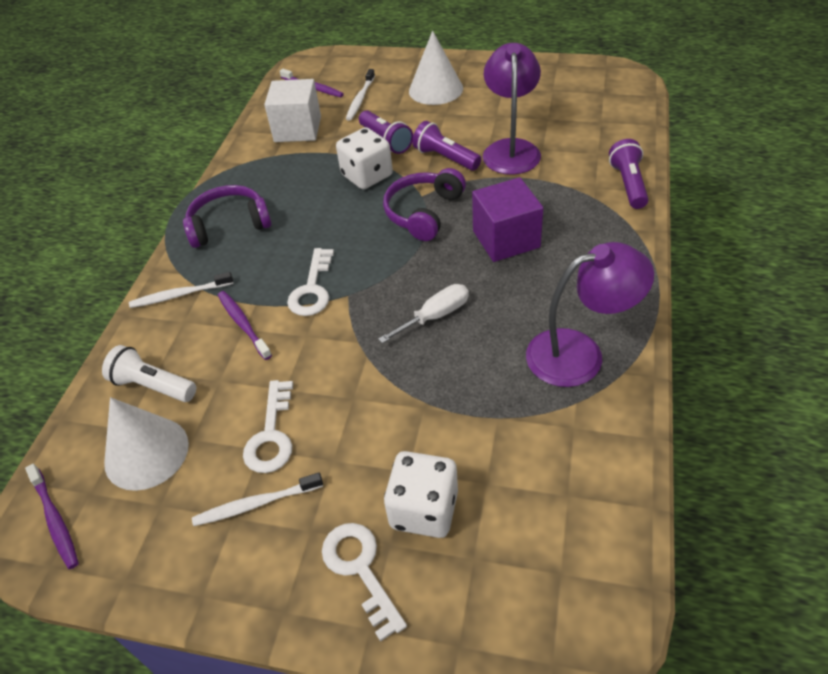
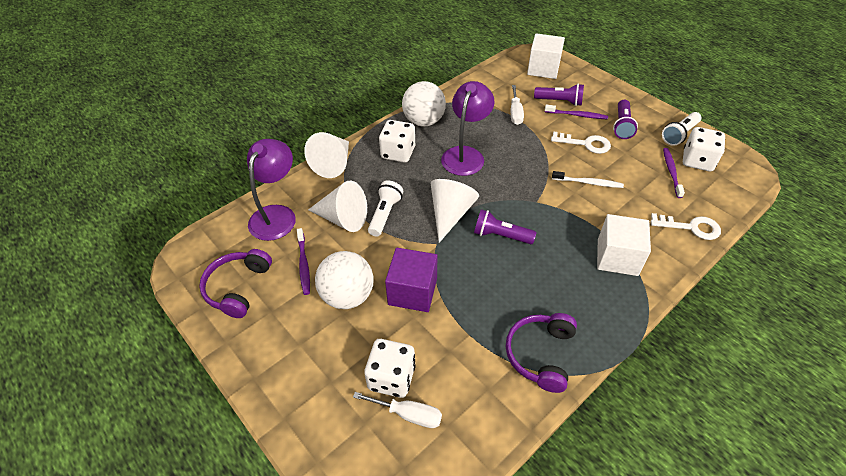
white ball: 0 -> 2
white cone: 2 -> 3
white cube: 1 -> 2
white dice: 2 -> 3
white flashlight: 1 -> 2
white key: 3 -> 2
white screwdriver: 1 -> 2
white toothbrush: 3 -> 1

